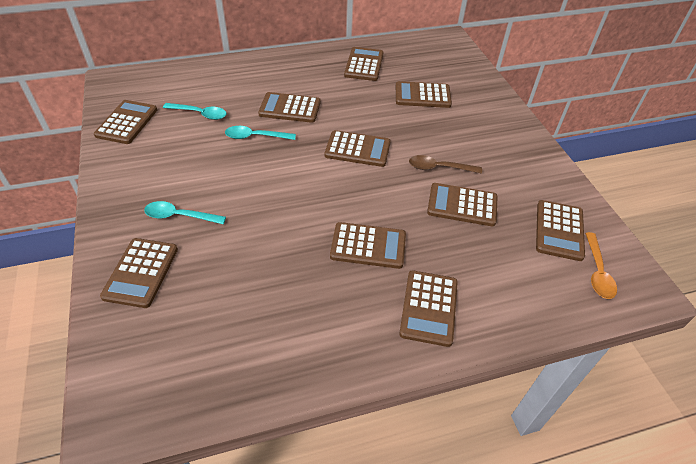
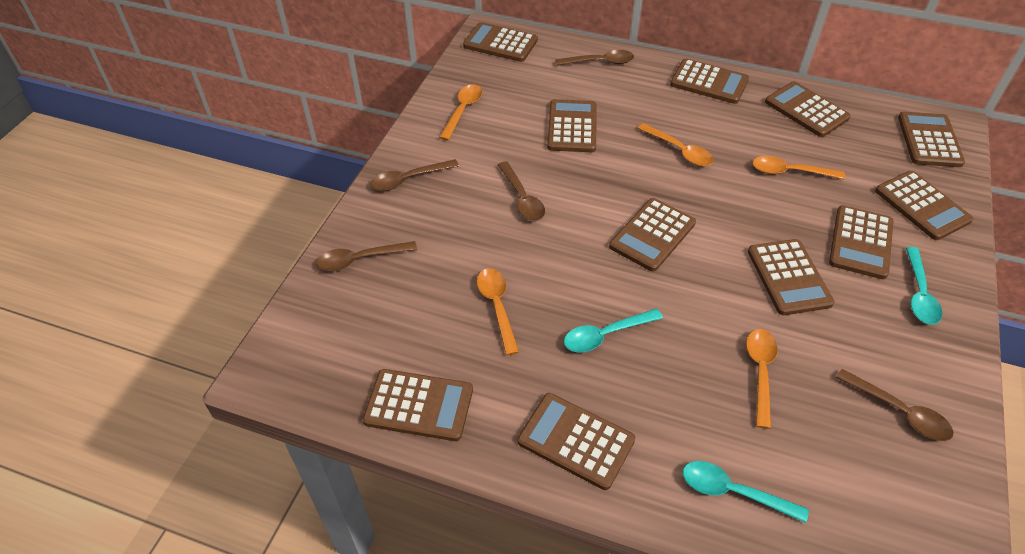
brown calculator: 10 -> 11
brown spoon: 1 -> 5
orange spoon: 1 -> 5

